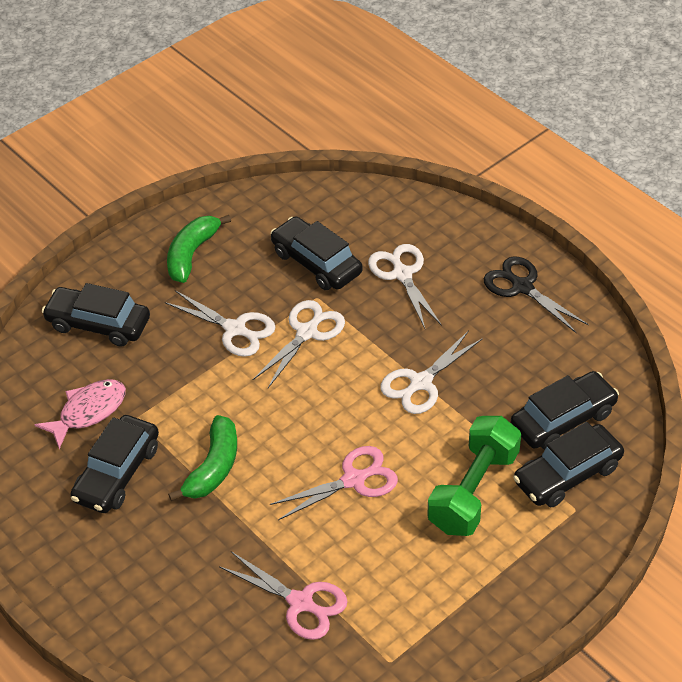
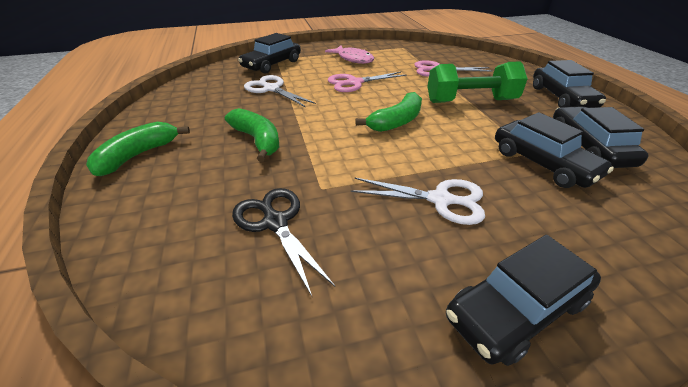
green banana: 2 -> 3
white scissors: 4 -> 2

